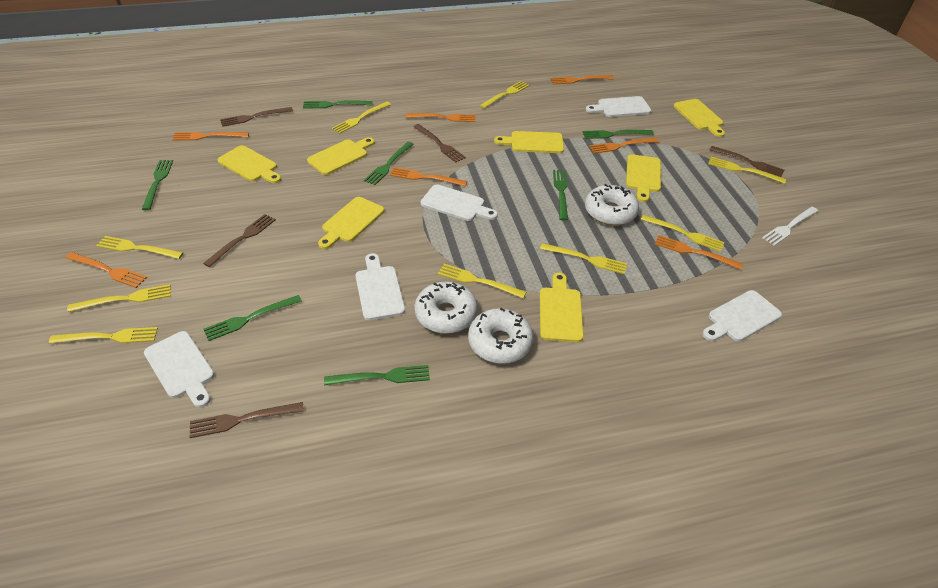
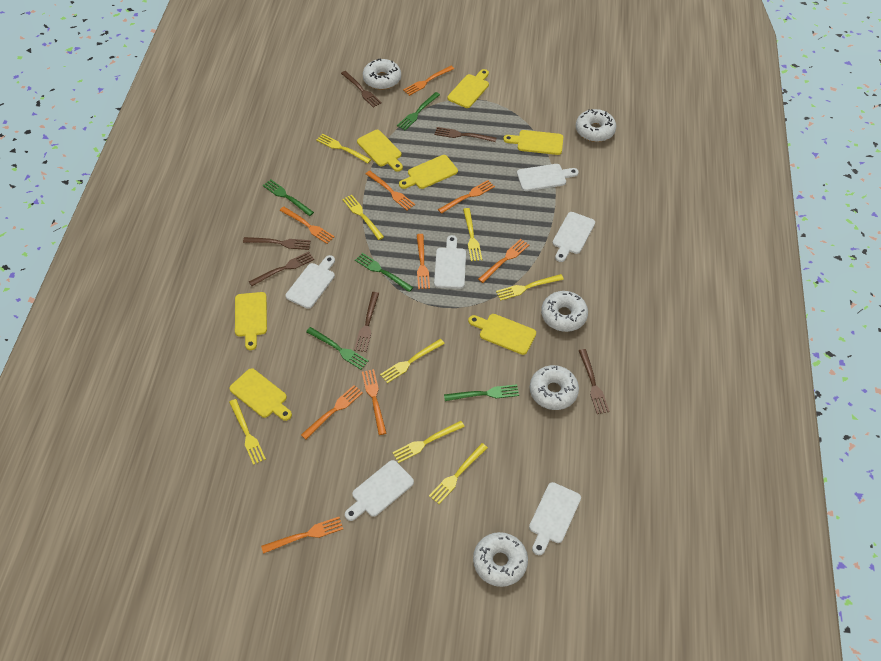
brown fork: 5 -> 6
green fork: 7 -> 5
orange fork: 7 -> 9
white cutting board: 5 -> 6
white donut: 3 -> 5
white fork: 1 -> 0
yellow fork: 9 -> 8

